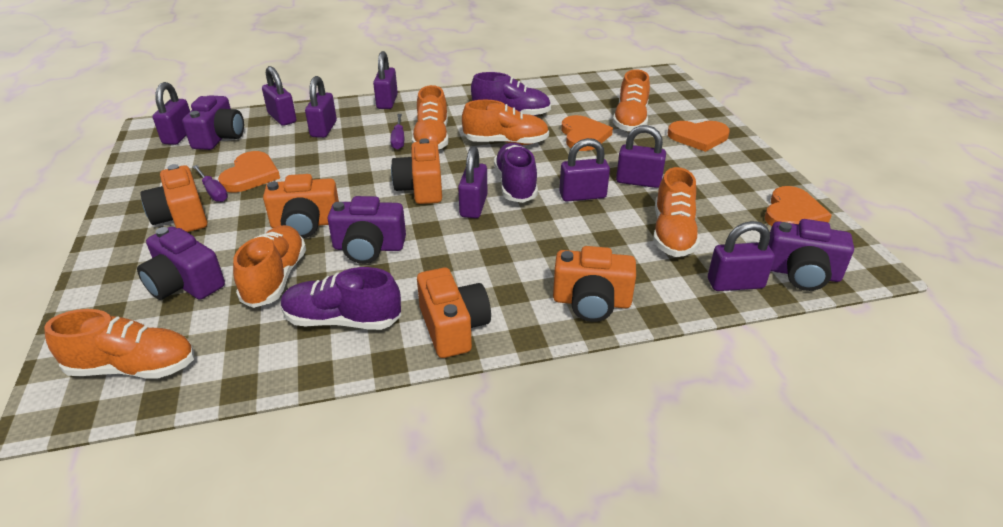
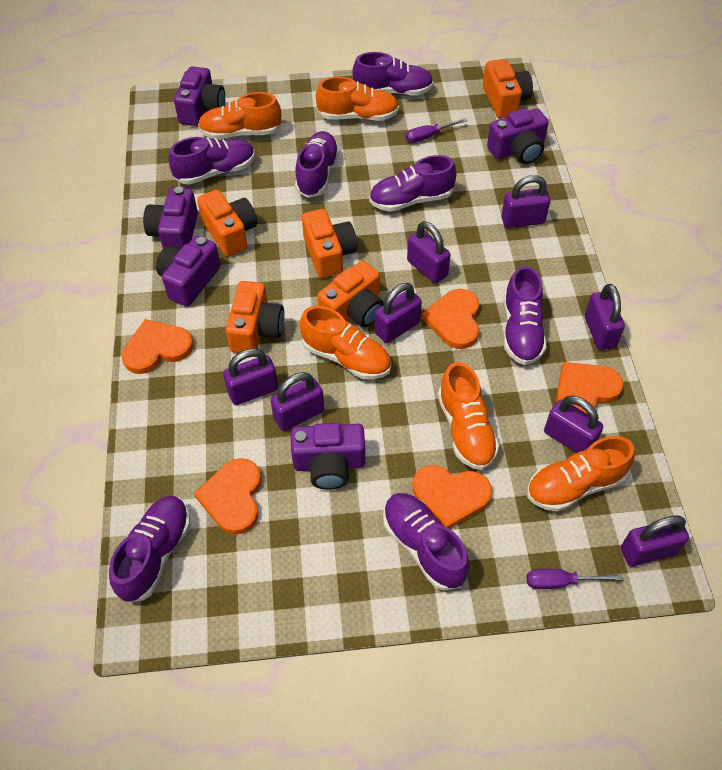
orange heart: 4 -> 5
orange shoe: 6 -> 5
purple camera: 4 -> 5
purple shoe: 3 -> 7

